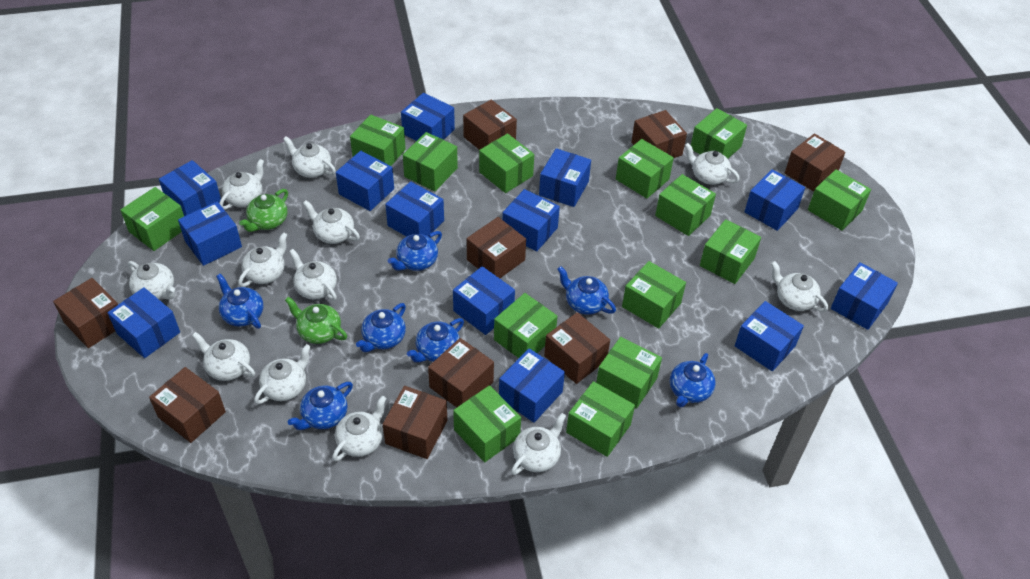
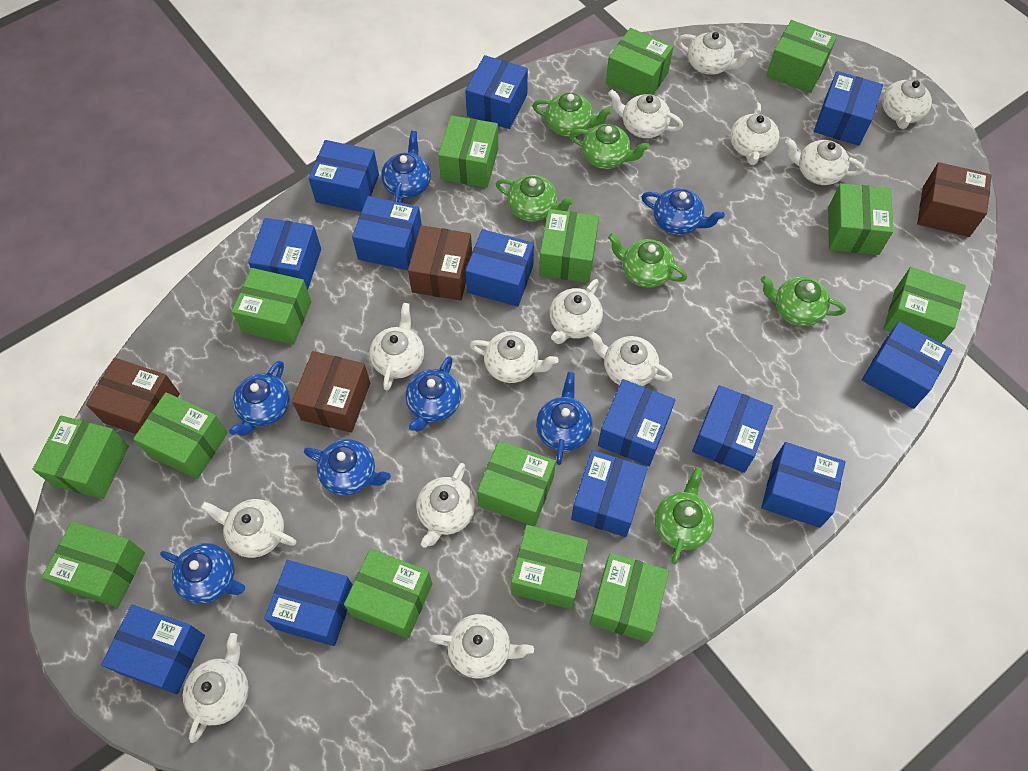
brown box: 9 -> 4
green teapot: 2 -> 6
white teapot: 12 -> 13

